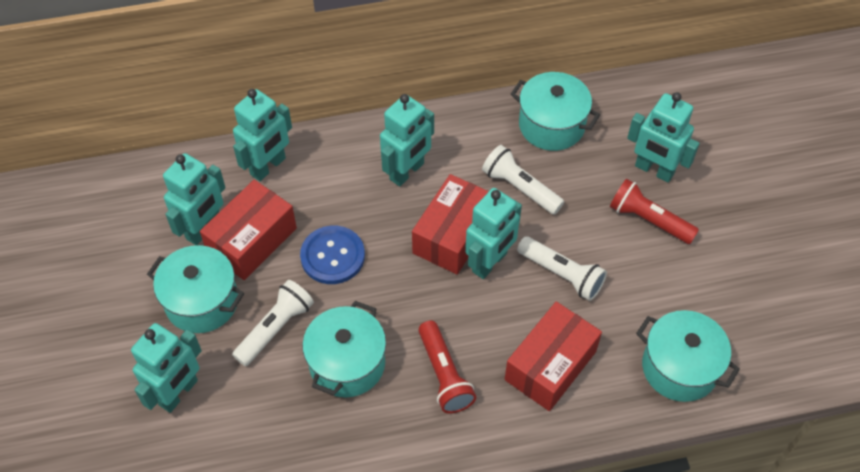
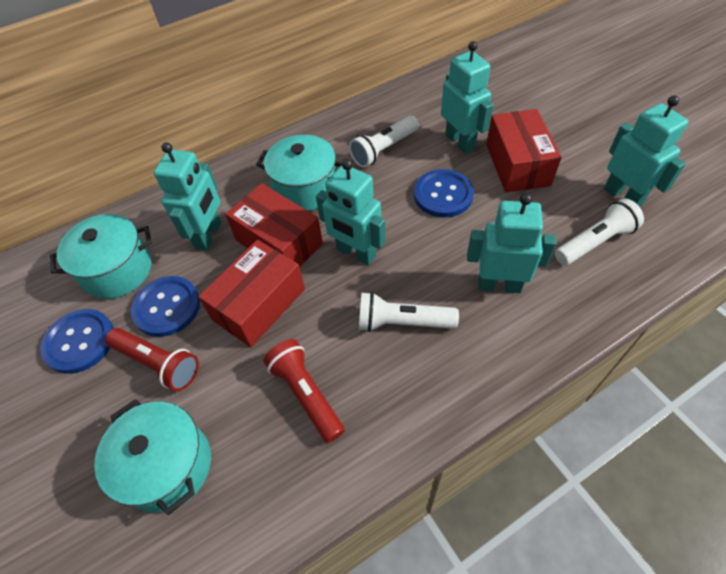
blue button: 1 -> 3
turquoise pot: 4 -> 3
turquoise robot: 6 -> 5

